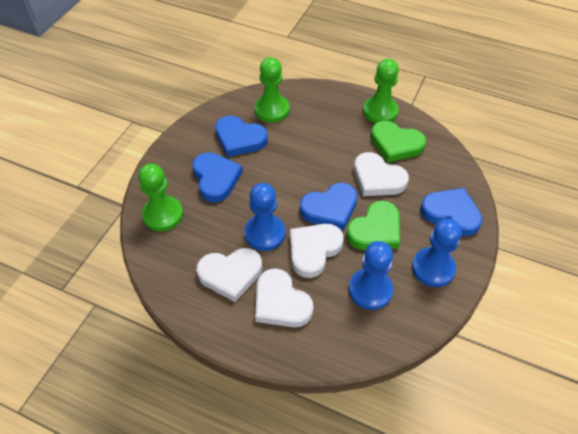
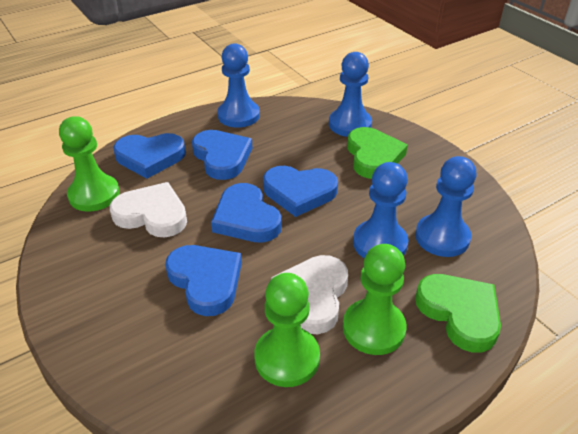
blue heart: 4 -> 5
blue pawn: 3 -> 4
white heart: 4 -> 2

